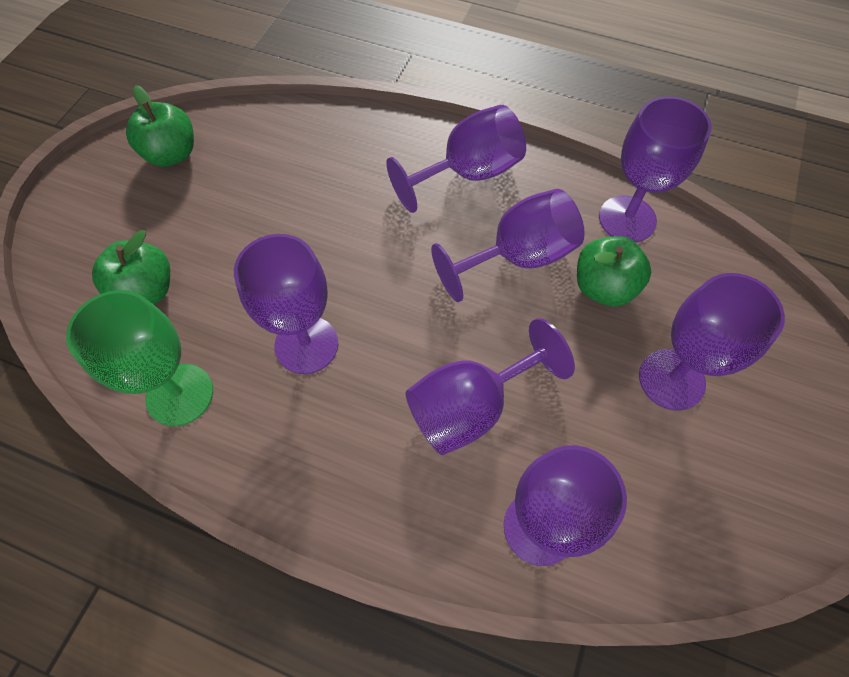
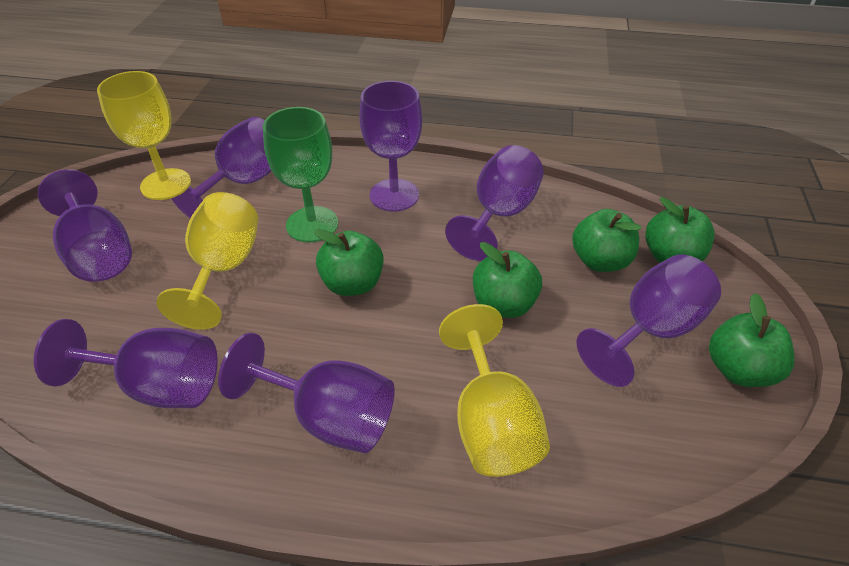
green apple: 3 -> 5
yellow goblet: 0 -> 3

